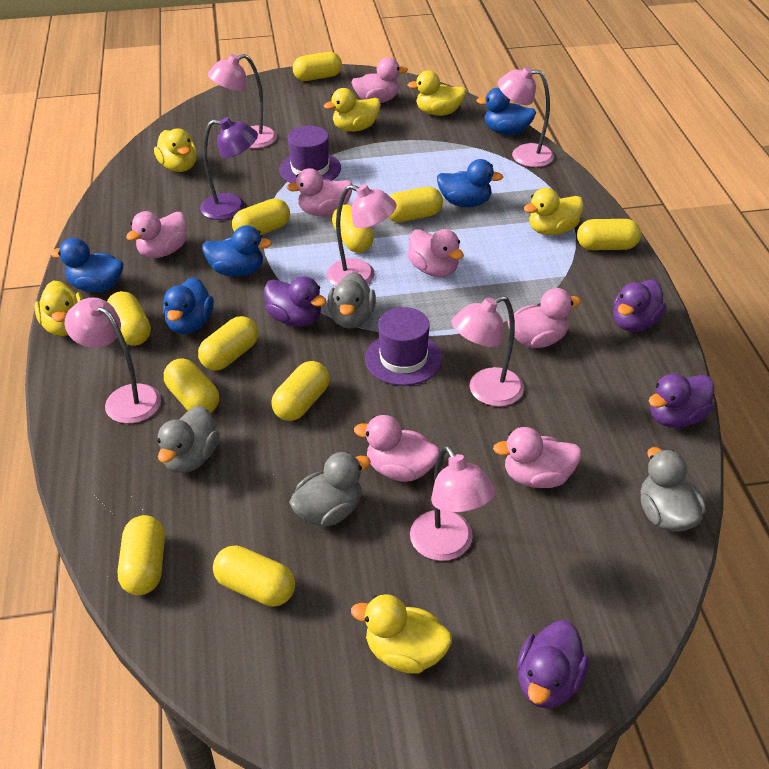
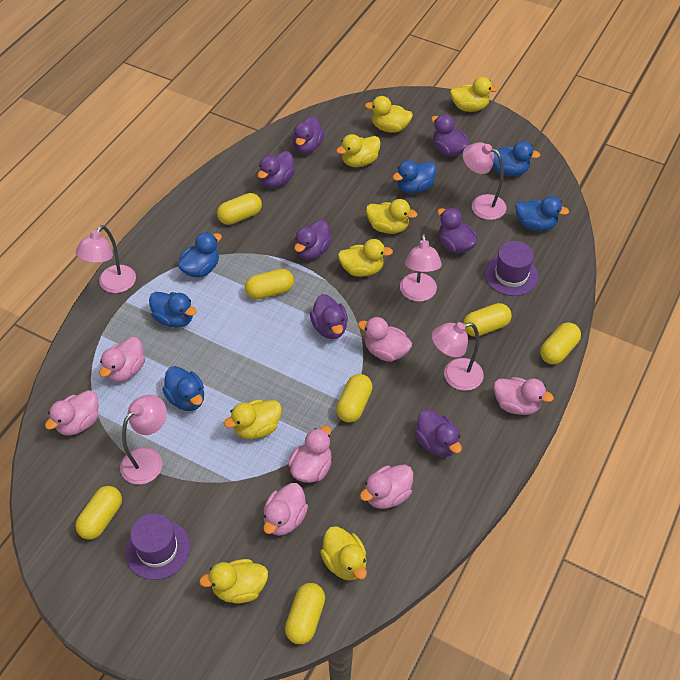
blue duck: 5 -> 6
grey duck: 4 -> 0
pink lamp: 6 -> 5
purple duck: 4 -> 7
purple lamp: 1 -> 0
yellow capsule: 11 -> 7
yellow duck: 6 -> 8

